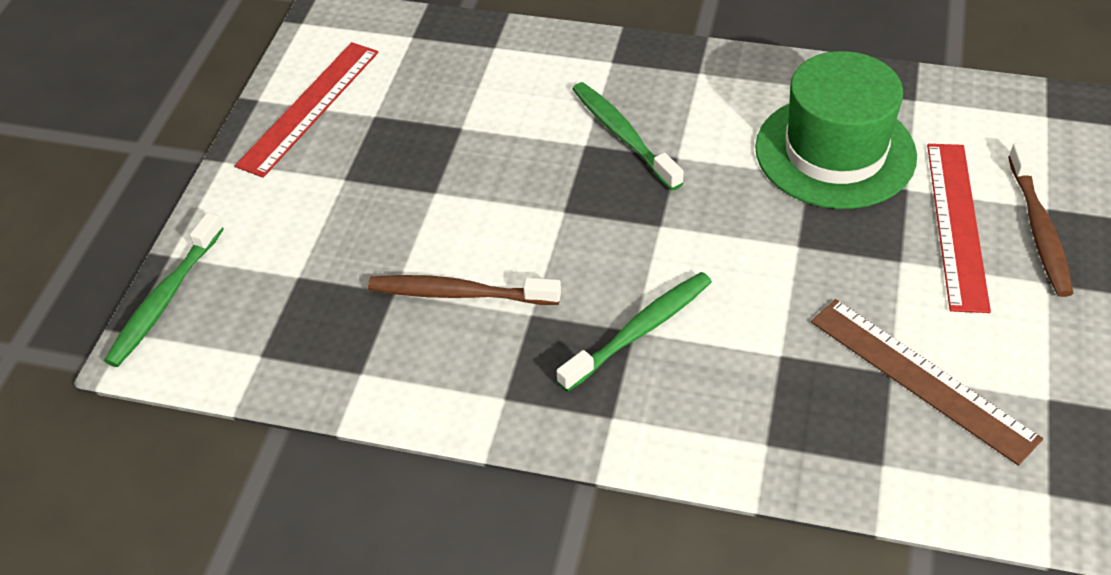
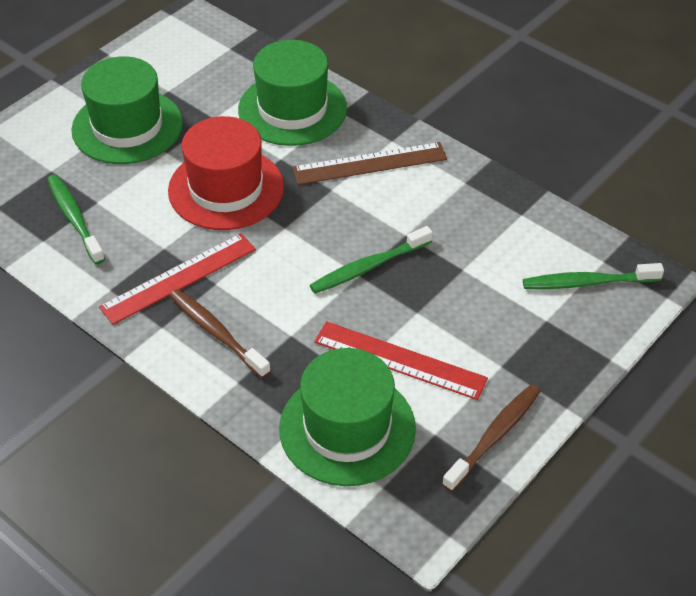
green hat: 1 -> 3
red hat: 0 -> 1

